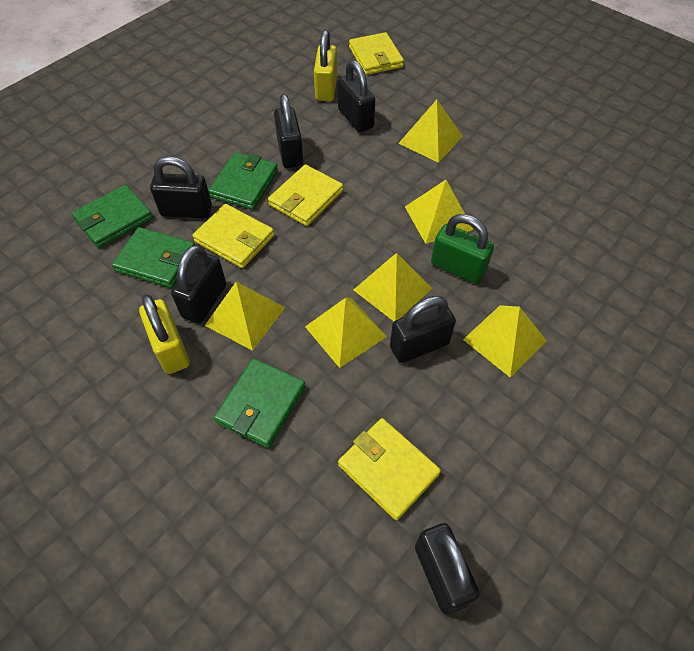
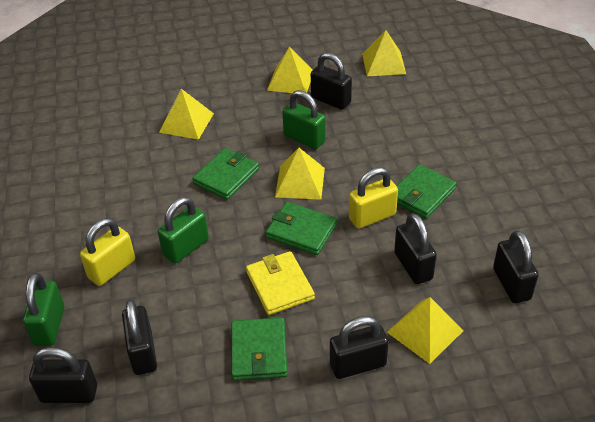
green padlock: 1 -> 3
yellow pyramid: 6 -> 5
yellow wallet: 4 -> 1

